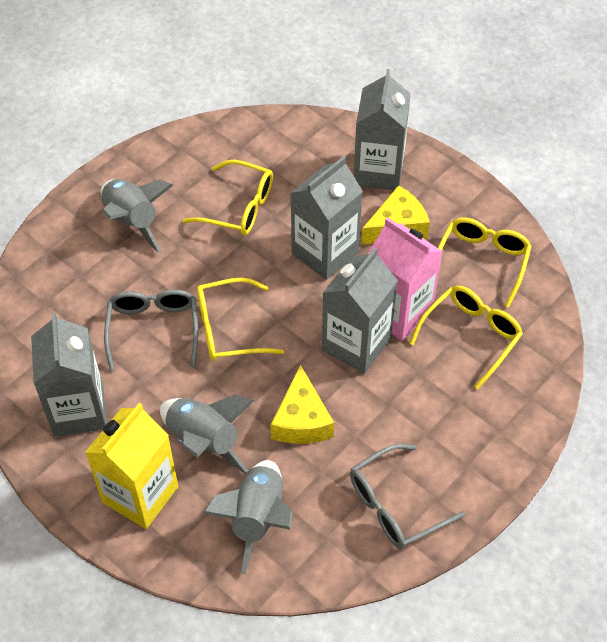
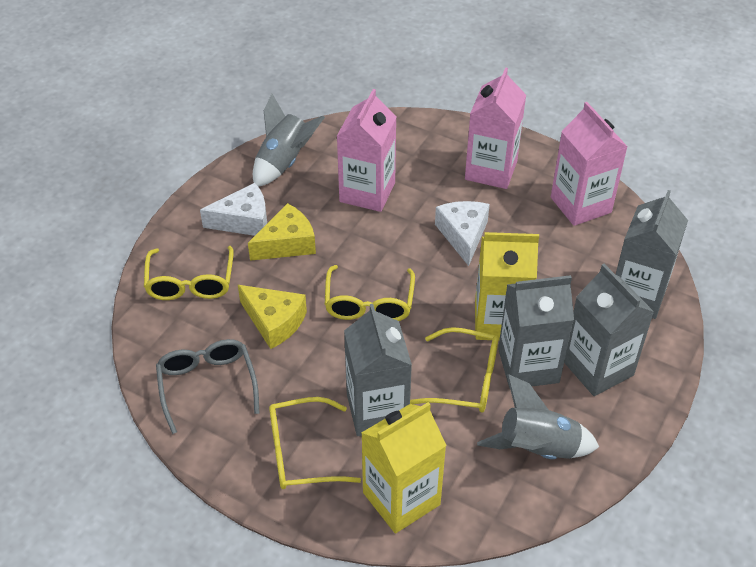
grey glasses: 2 -> 1
grey rocket: 3 -> 2
pink carton: 1 -> 3
white cheese: 0 -> 2
yellow carton: 1 -> 2

